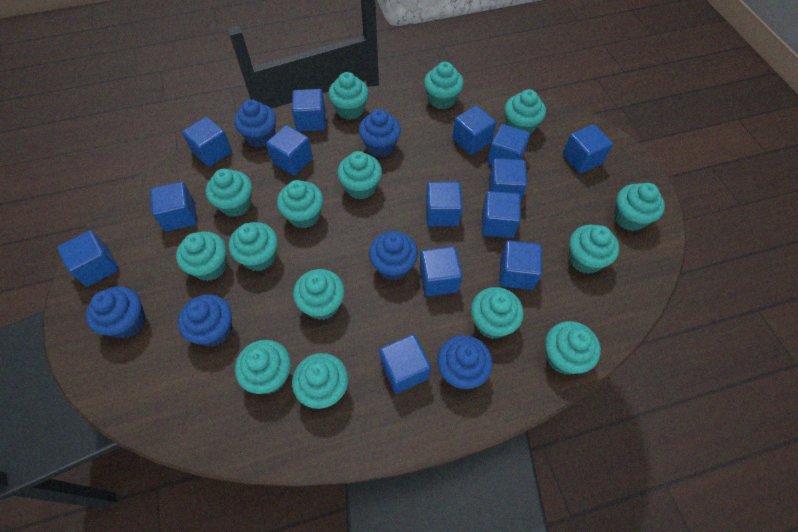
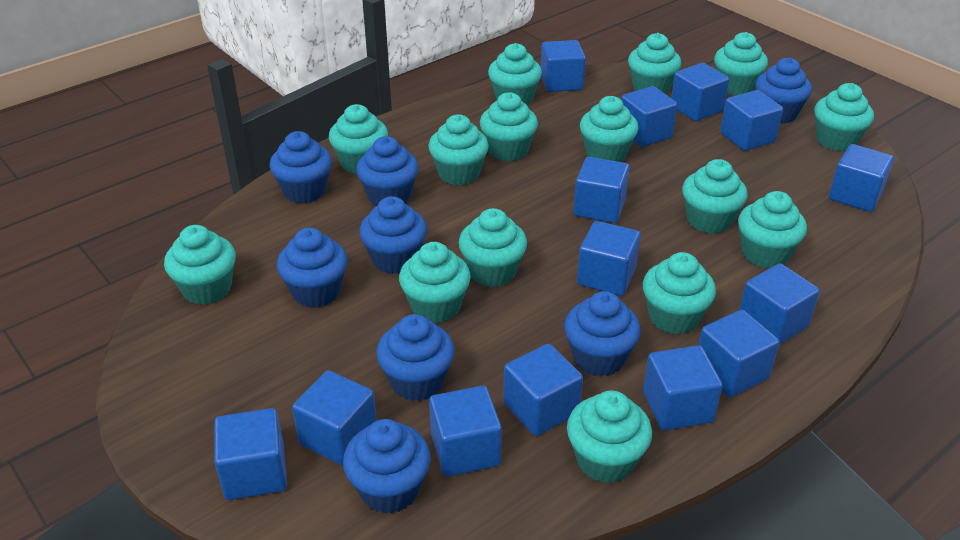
blue cupcake: 6 -> 8

